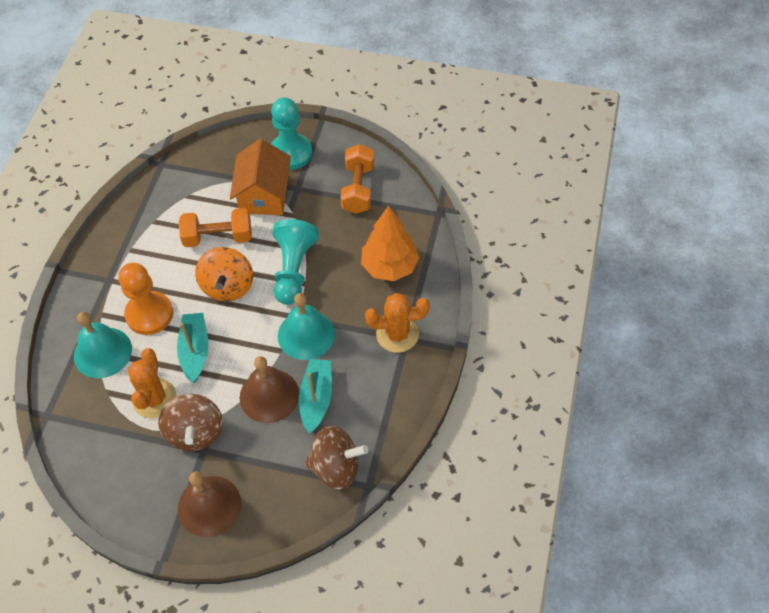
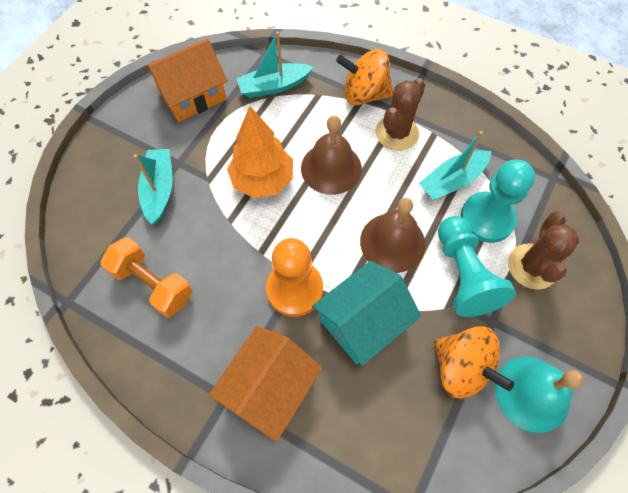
brown cactus: 0 -> 2
brown spinning top: 2 -> 0
orange cactus: 2 -> 0
orange dumbbell: 2 -> 1
orange house: 1 -> 2
orange spinning top: 1 -> 2
turquoise bell: 2 -> 1
turquoise boat: 2 -> 3
turquoise house: 0 -> 1

